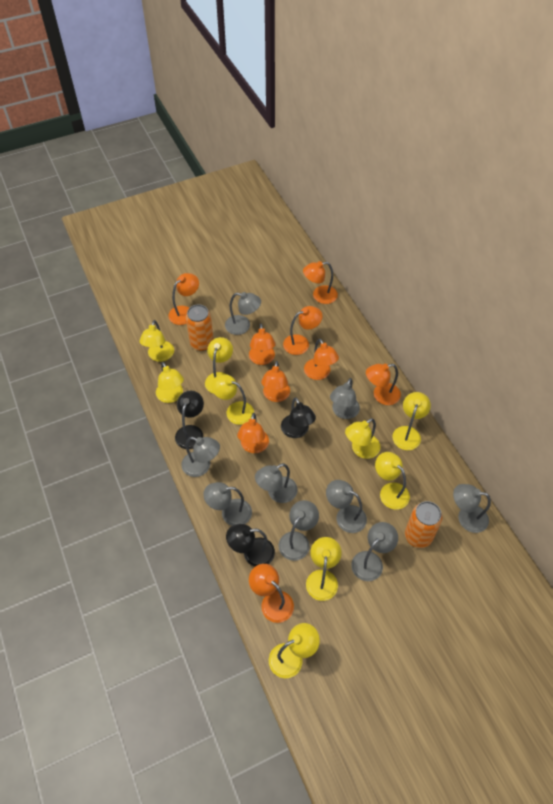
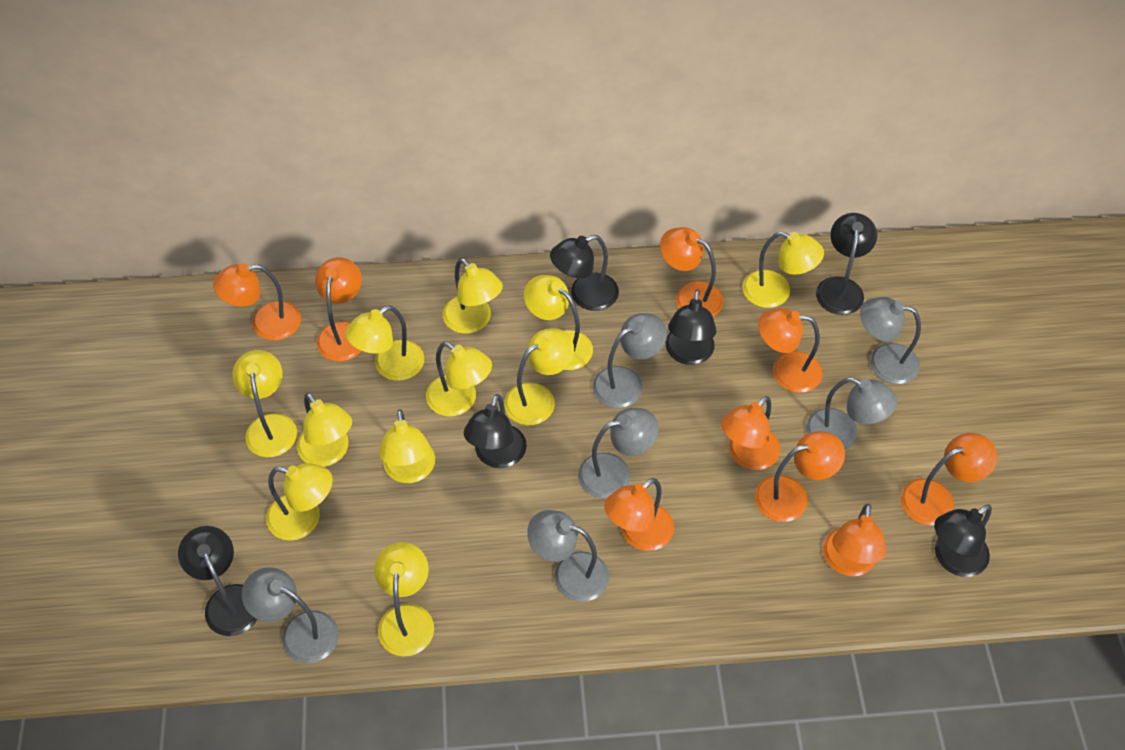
black lamp: 3 -> 6
grey lamp: 9 -> 6
orange can: 2 -> 0
yellow lamp: 9 -> 11

